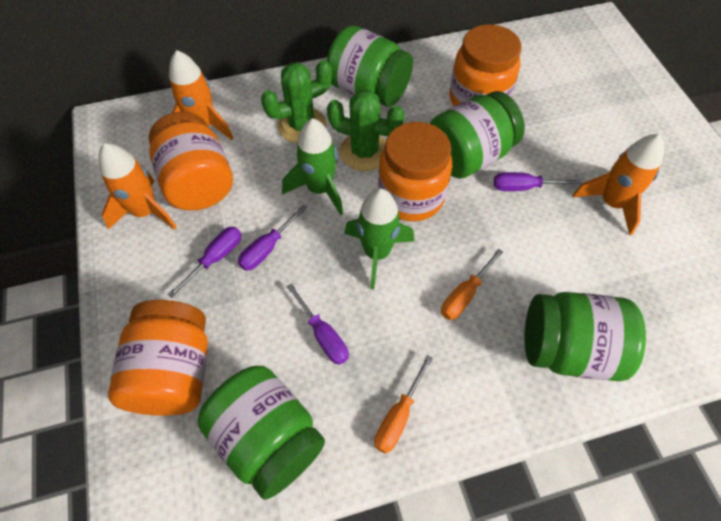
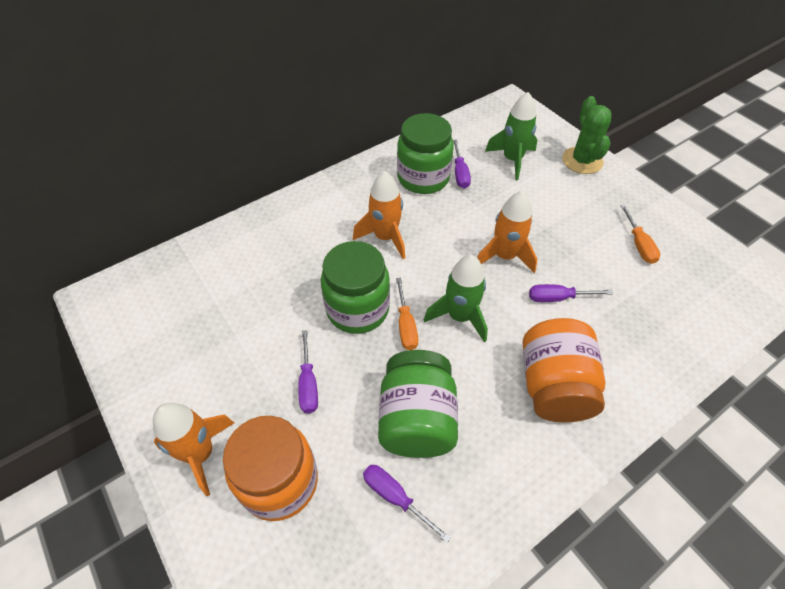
green cactus: 2 -> 1
green jar: 4 -> 3
orange jar: 4 -> 2

